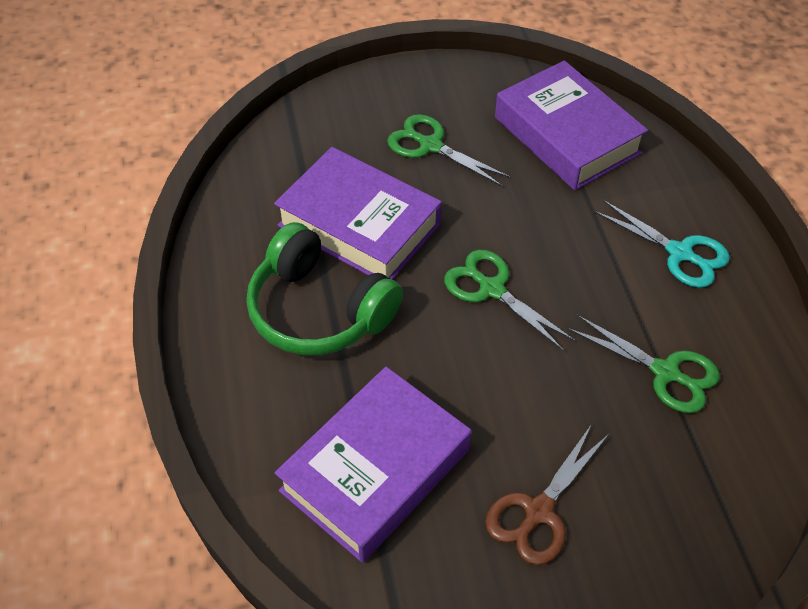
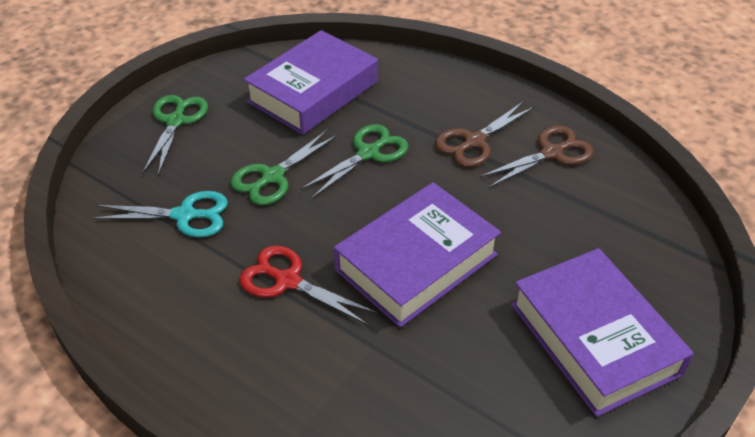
brown scissors: 1 -> 2
green headphones: 1 -> 0
red scissors: 0 -> 1

